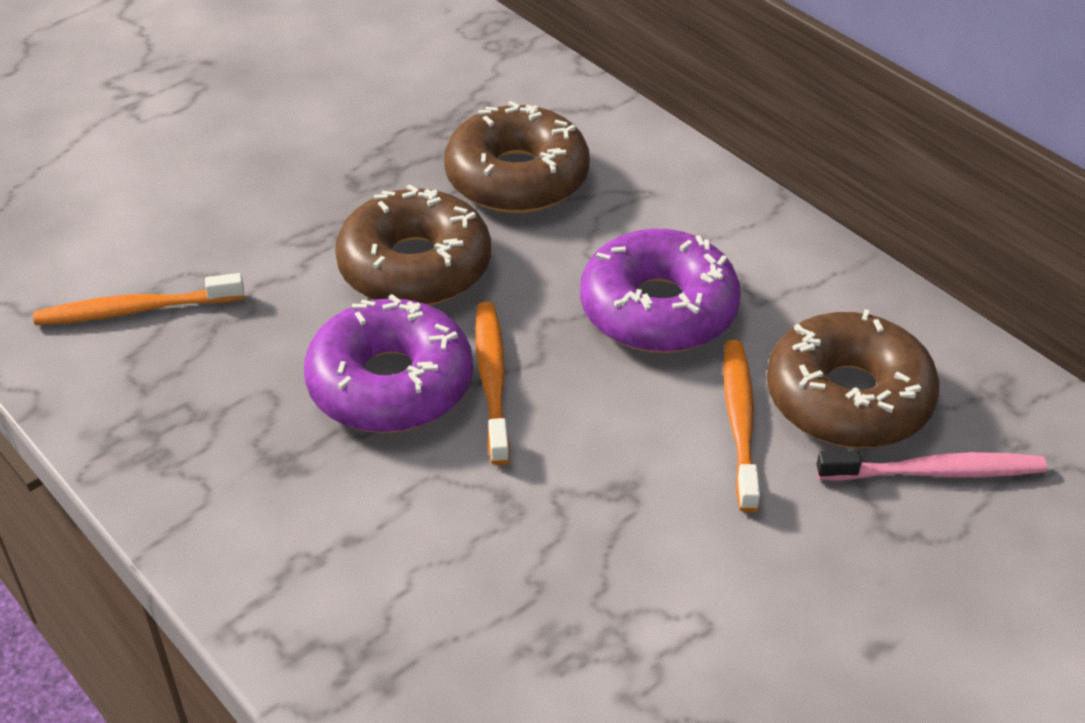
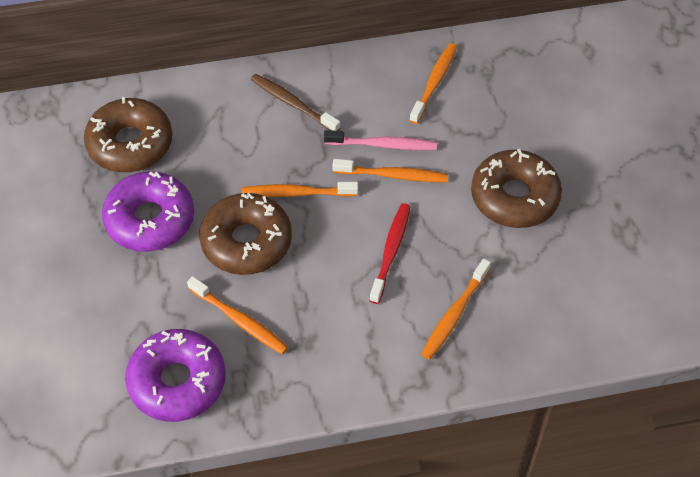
brown toothbrush: 0 -> 1
orange toothbrush: 3 -> 5
red toothbrush: 0 -> 1

